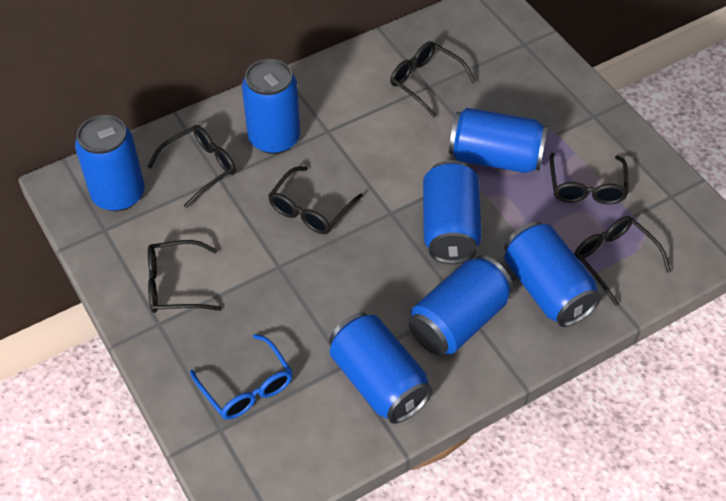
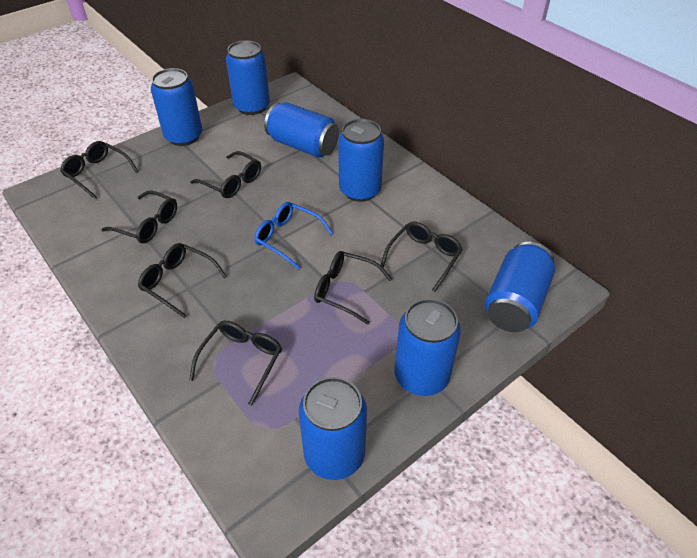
black glasses: 6 -> 7

